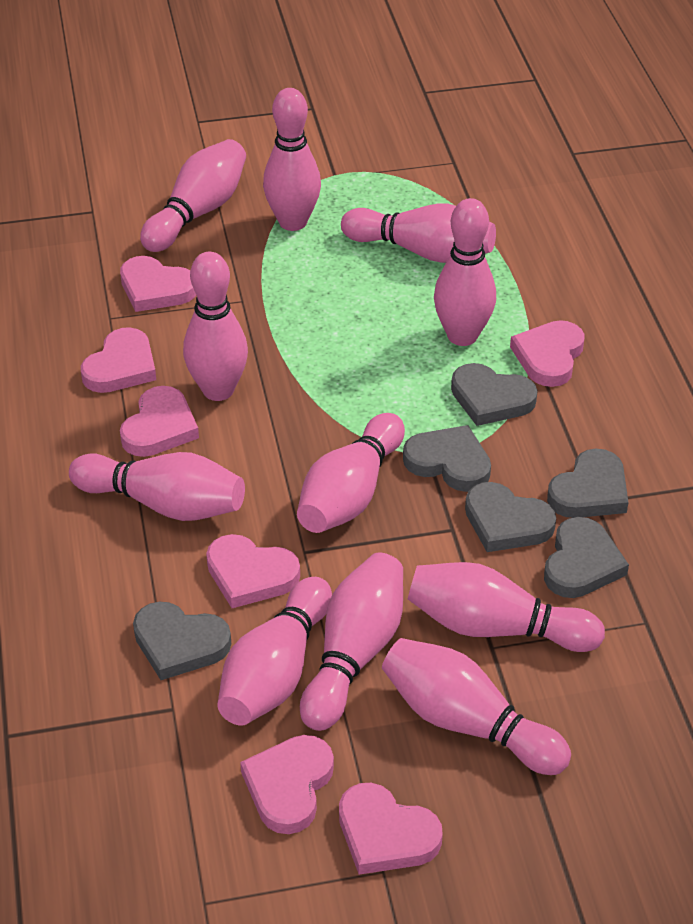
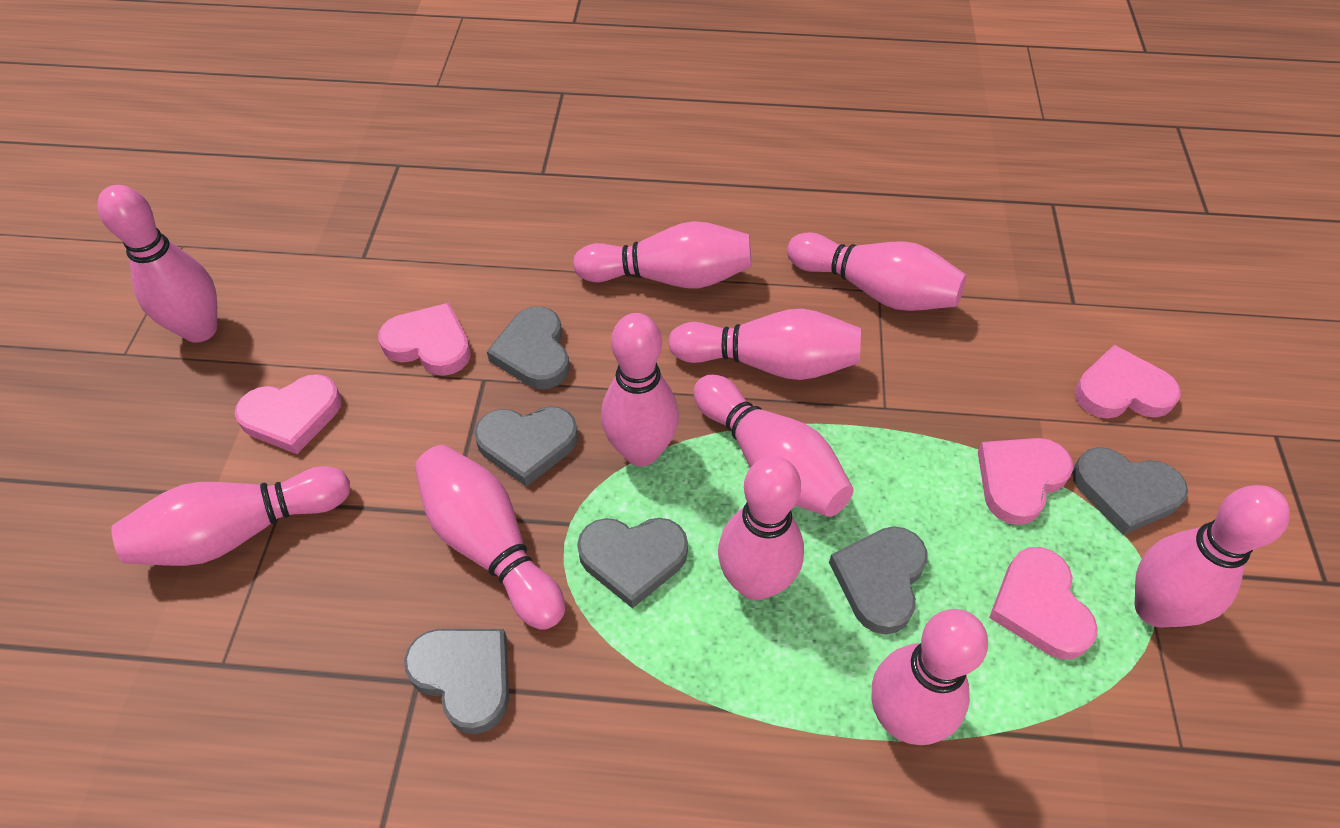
pink heart: 7 -> 5

